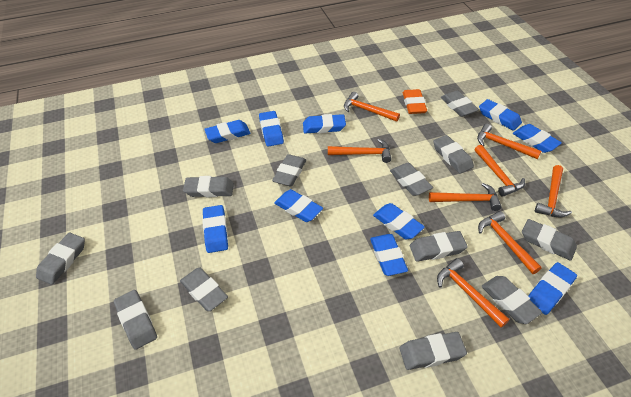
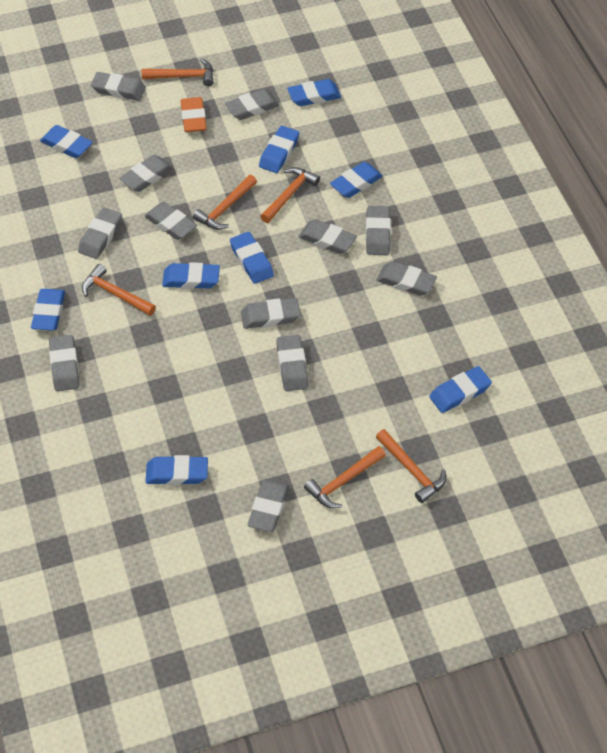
blue eraser: 10 -> 9
orange hammer: 8 -> 6

